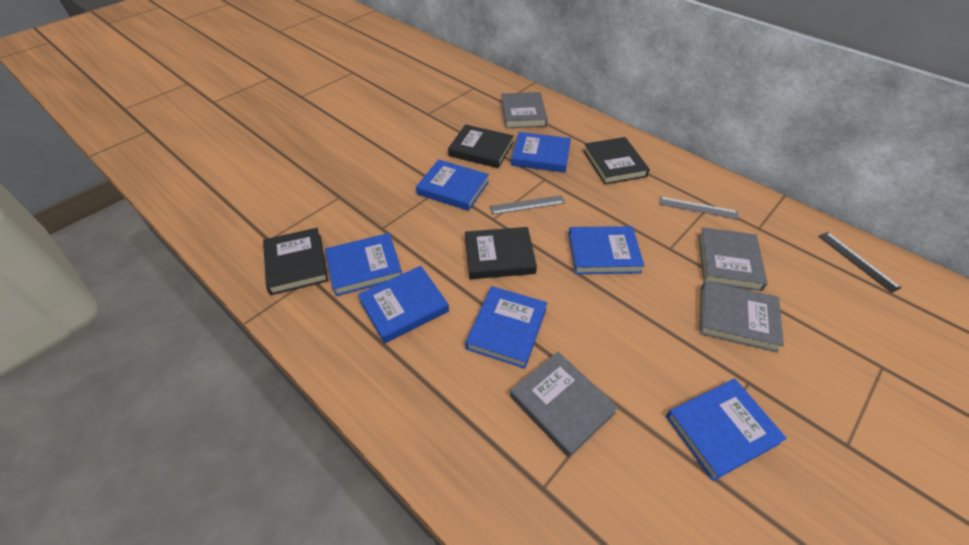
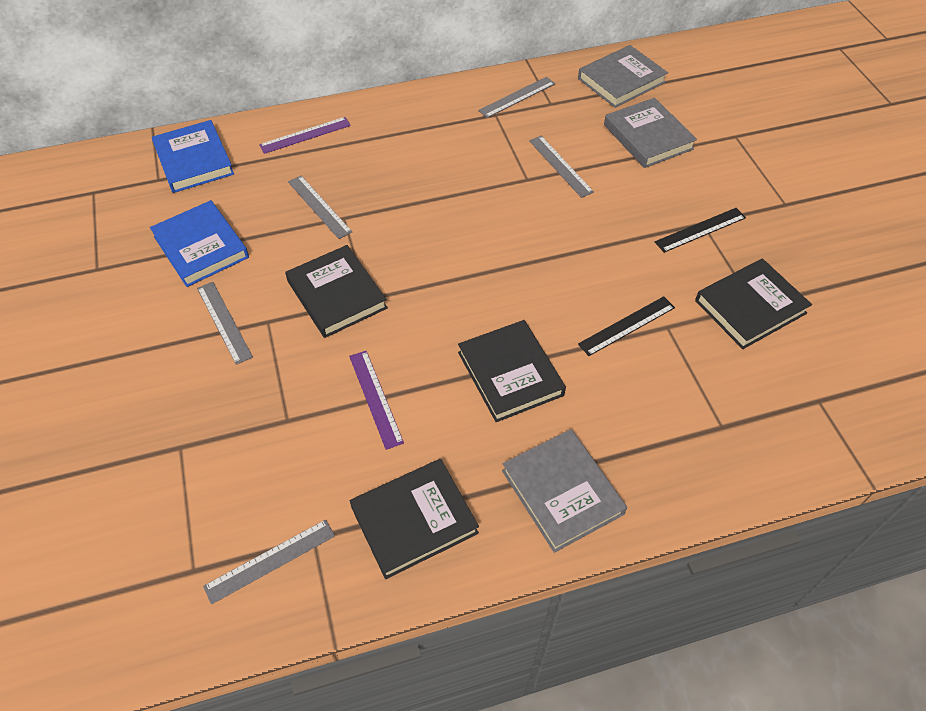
black ruler: 1 -> 2
blue book: 7 -> 2
grey book: 4 -> 3
grey ruler: 2 -> 5
purple ruler: 0 -> 2

